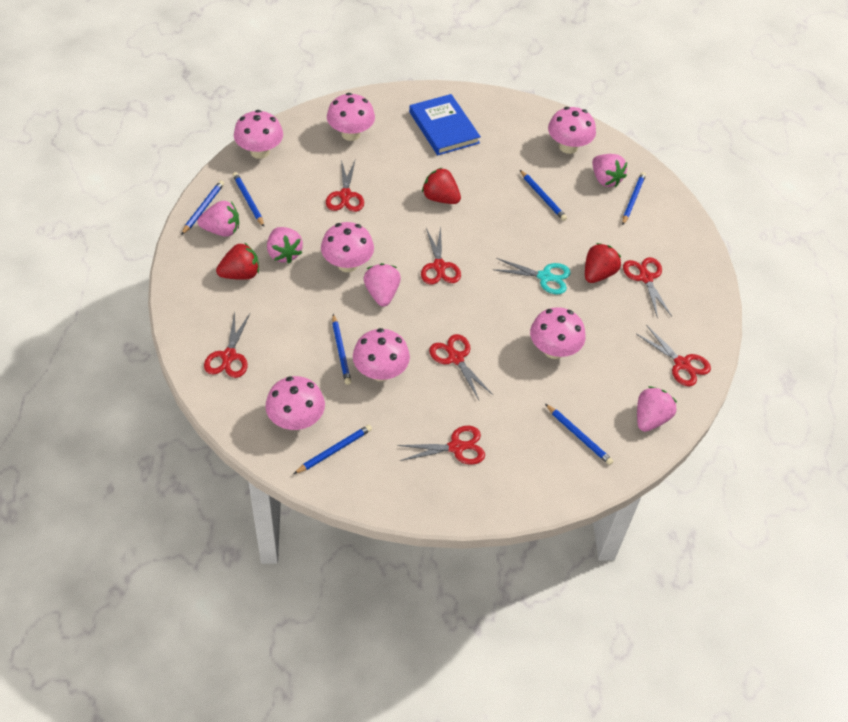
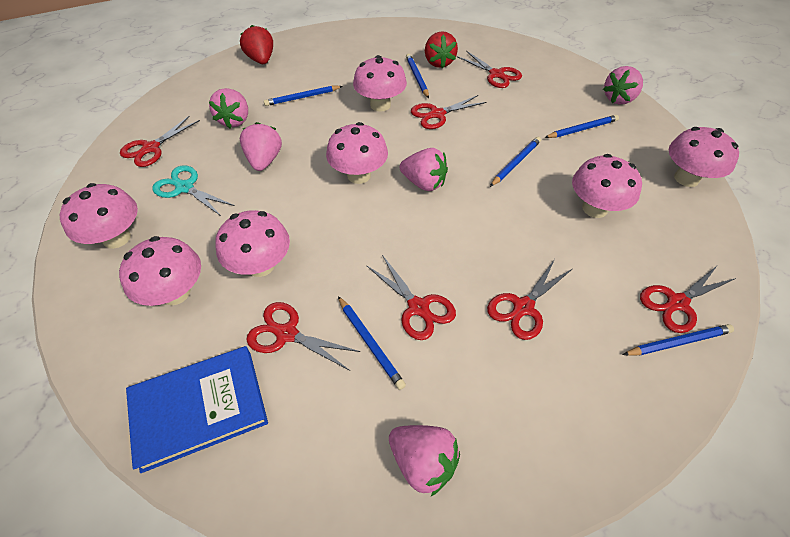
blue pencil: 7 -> 6
red strawberry: 3 -> 2

